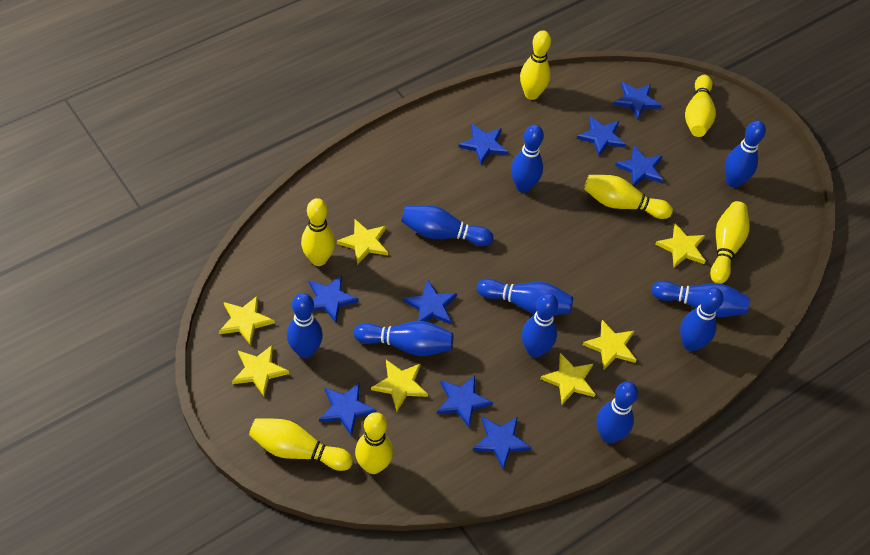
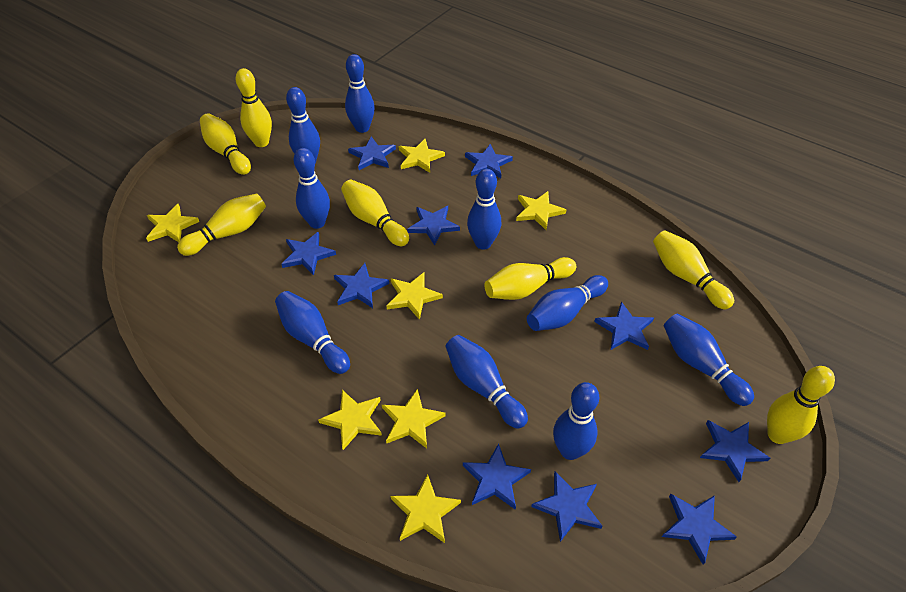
blue bowling pin: 10 -> 9
blue star: 9 -> 10

